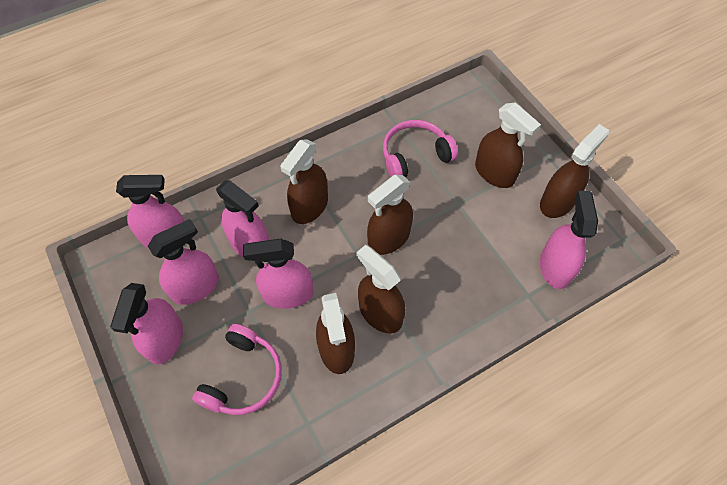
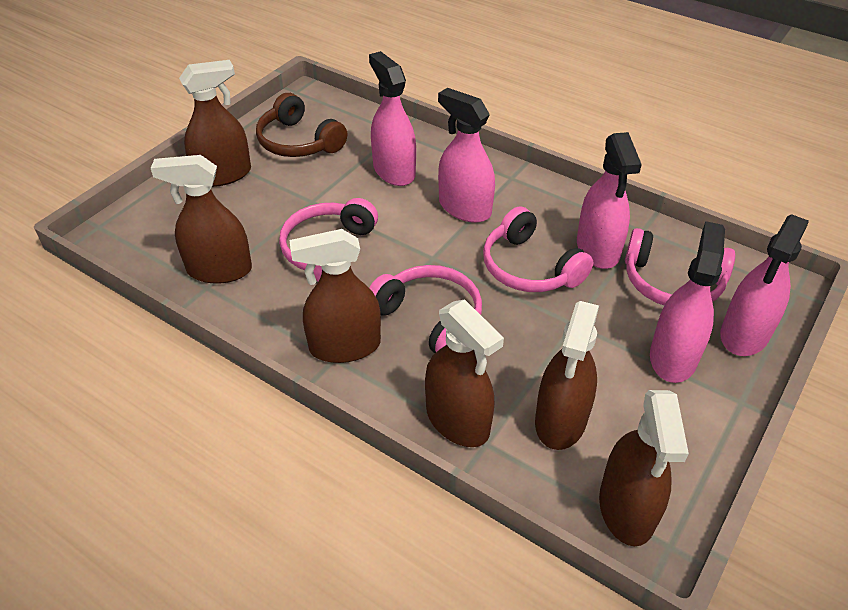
brown headphones: 0 -> 1
pink headphones: 2 -> 4
pink spray bottle: 6 -> 5

